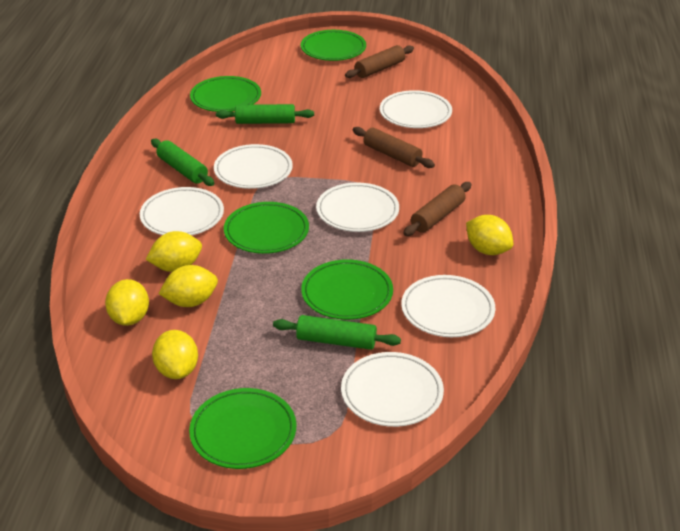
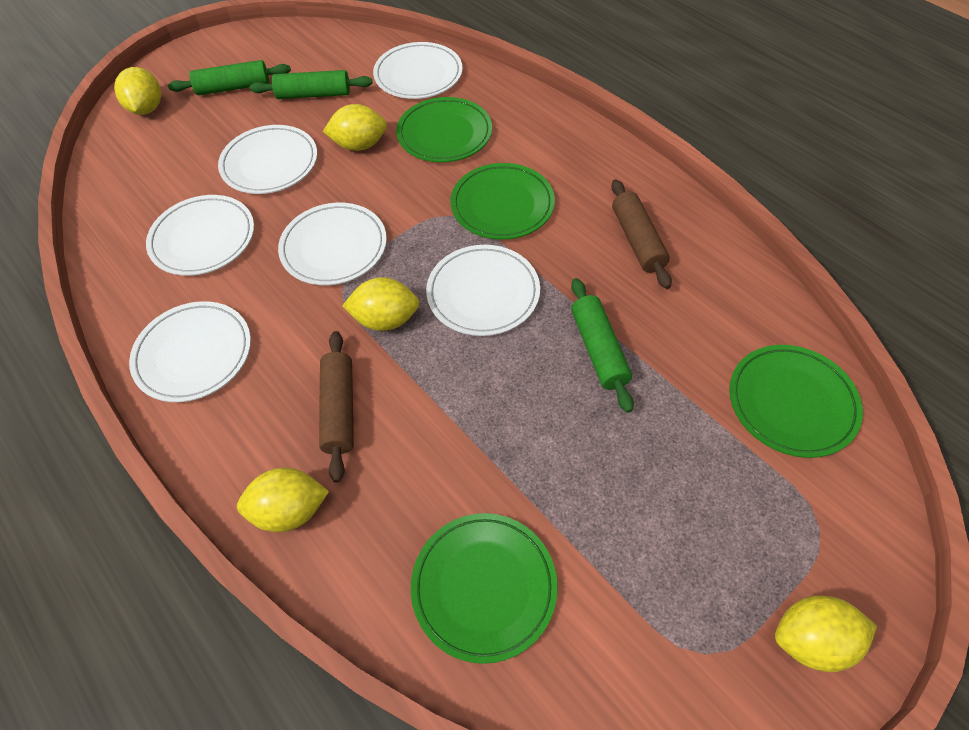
brown rolling pin: 3 -> 2
green plate: 5 -> 4

